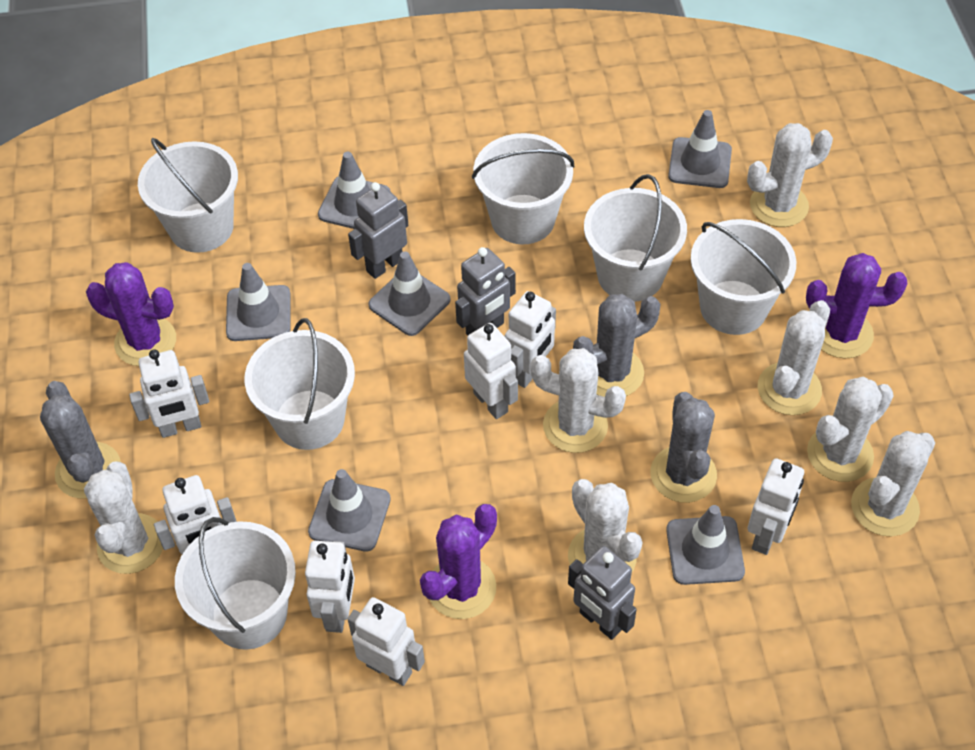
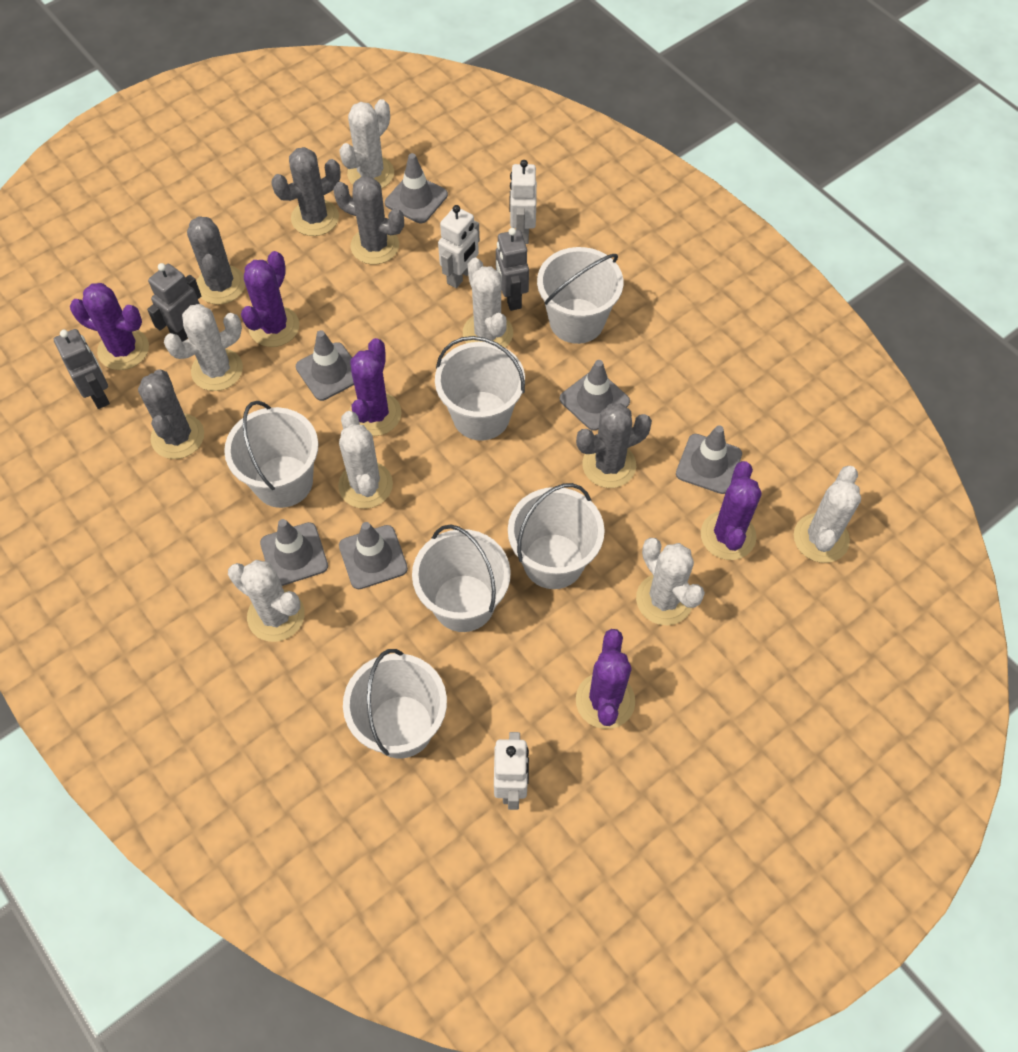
grey cactus: 3 -> 5
purple cactus: 3 -> 5
white robot: 7 -> 3

